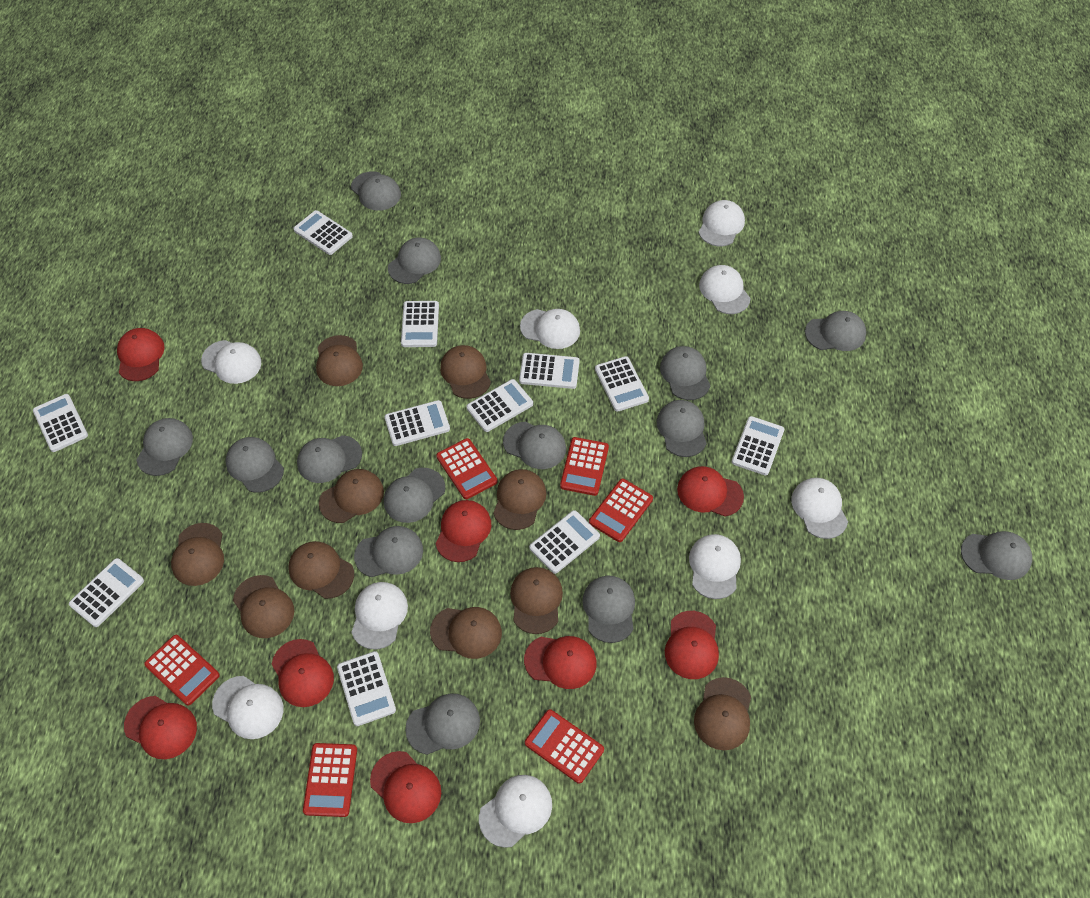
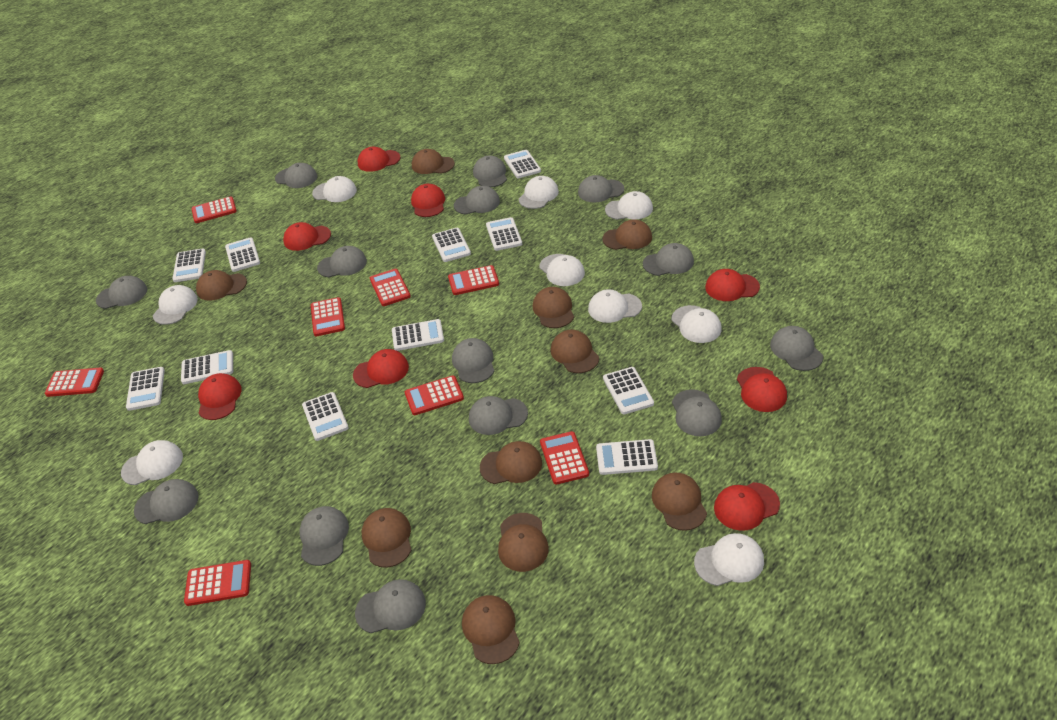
red calculator: 6 -> 8

